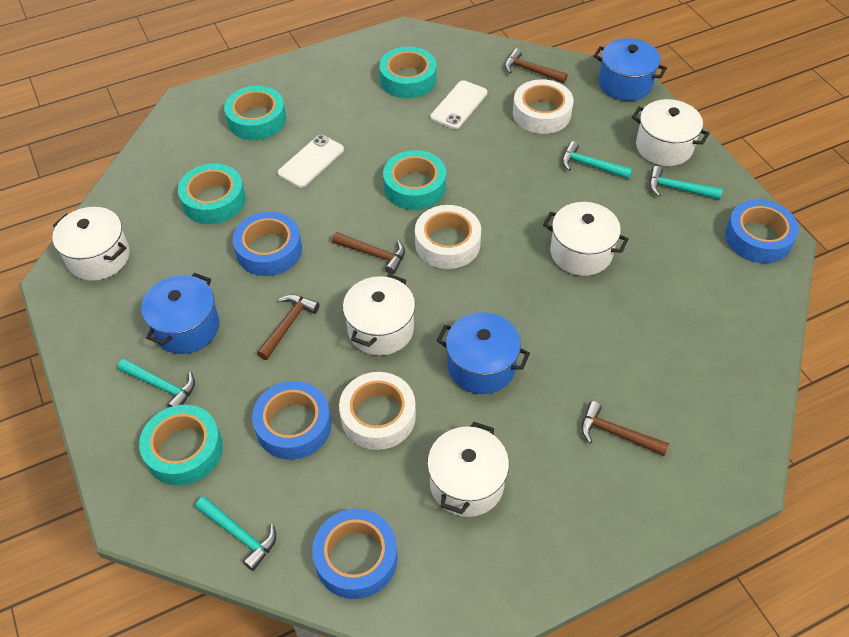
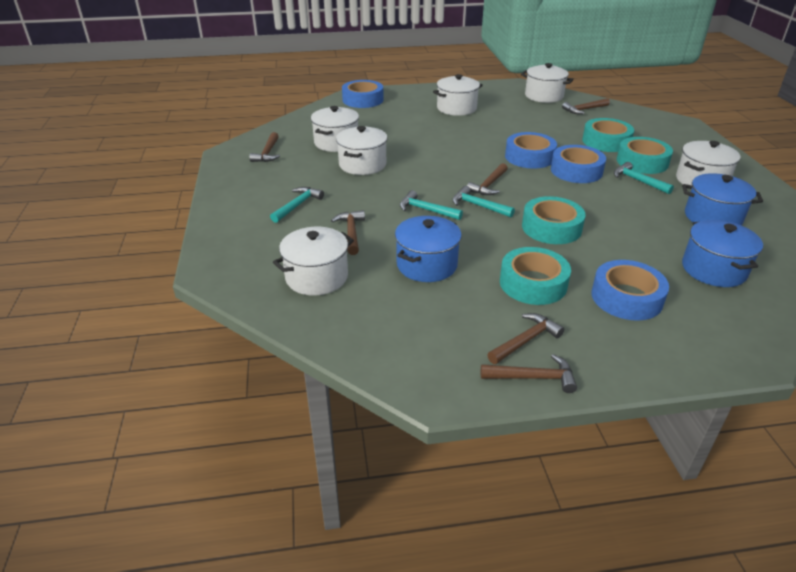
brown hammer: 4 -> 6
turquoise tape: 5 -> 4
white phone: 2 -> 0
white pot: 5 -> 6
white tape: 3 -> 0

